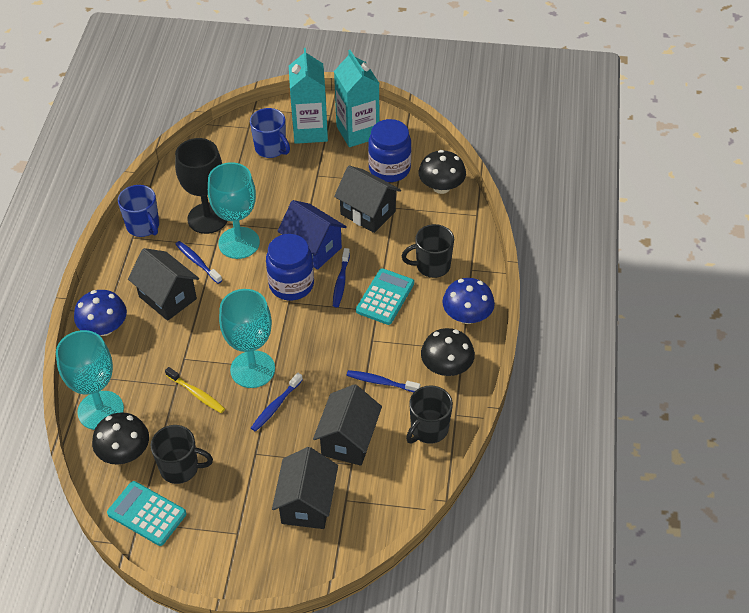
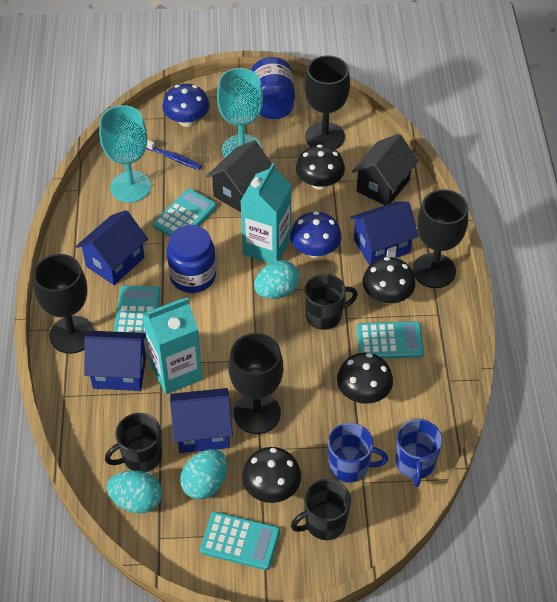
black goblet: 1 -> 4
black house: 4 -> 2
black mushroom: 3 -> 4
blue house: 1 -> 4
blue toothbrush: 4 -> 1
turquoise calculator: 2 -> 4
turquoise egg: 0 -> 3
turquoise goblet: 3 -> 2
yellow toothbrush: 1 -> 0

